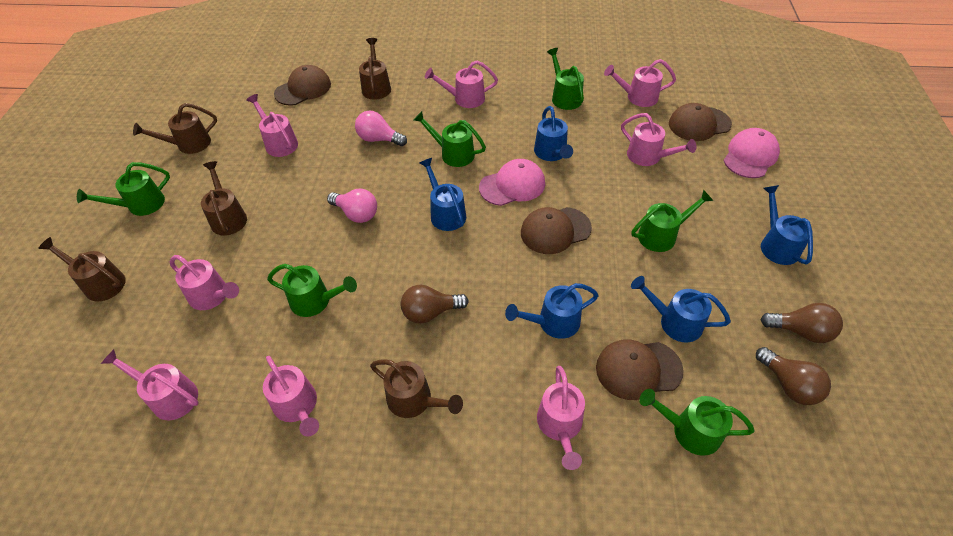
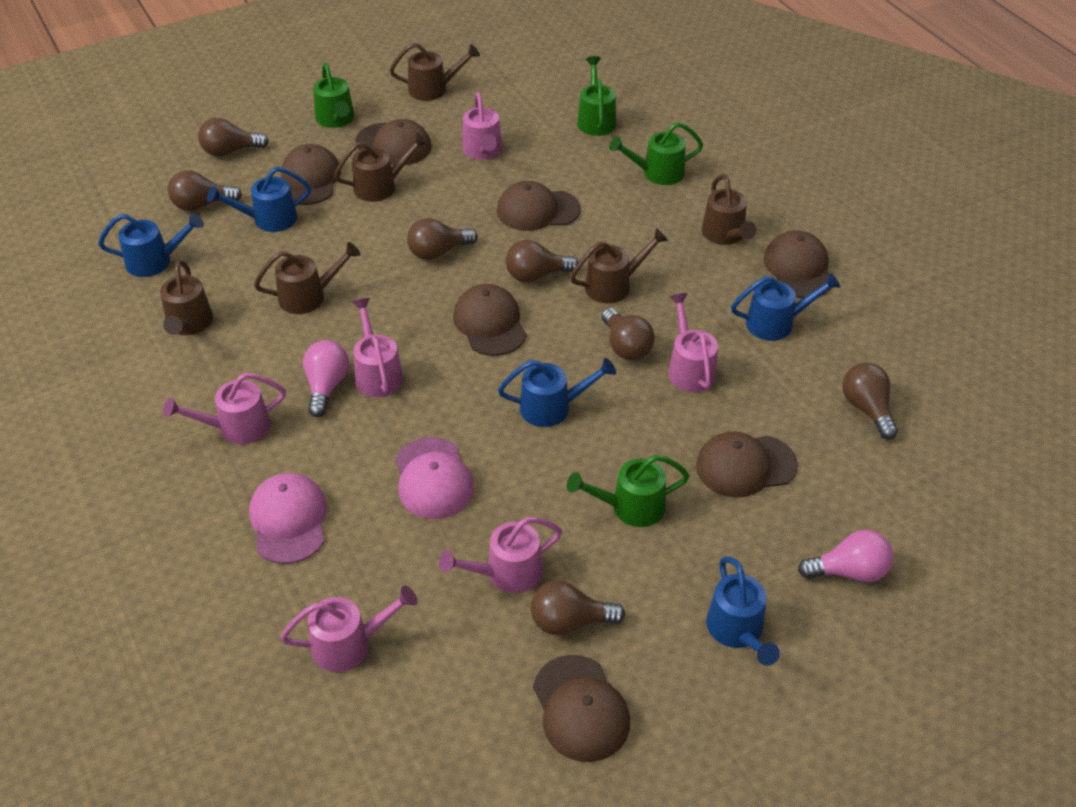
brown cap: 4 -> 7
brown light bulb: 3 -> 7
brown watering can: 5 -> 6
green watering can: 6 -> 4
pink watering can: 8 -> 6

